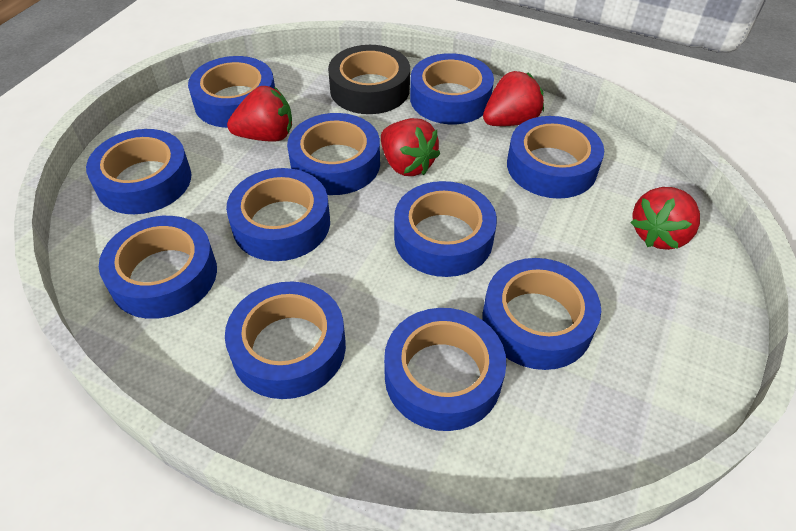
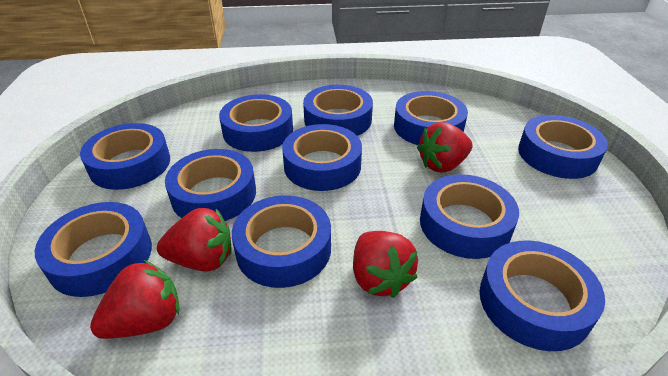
black tape: 1 -> 0

